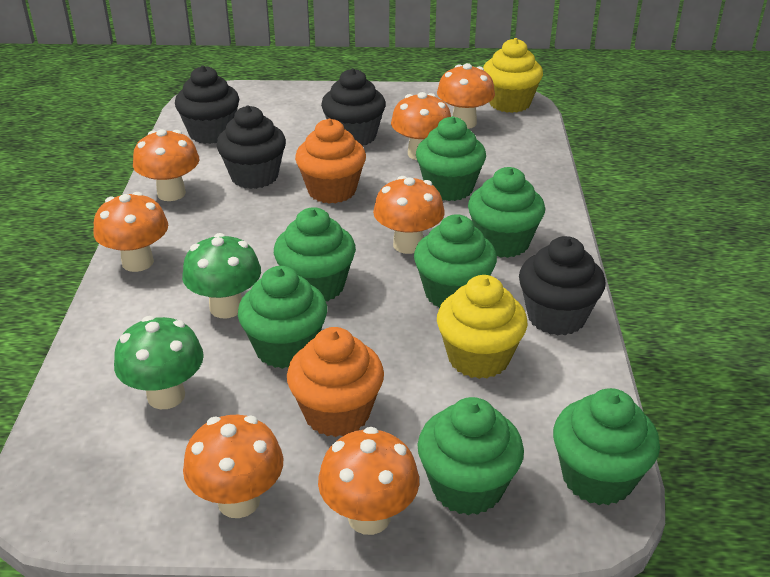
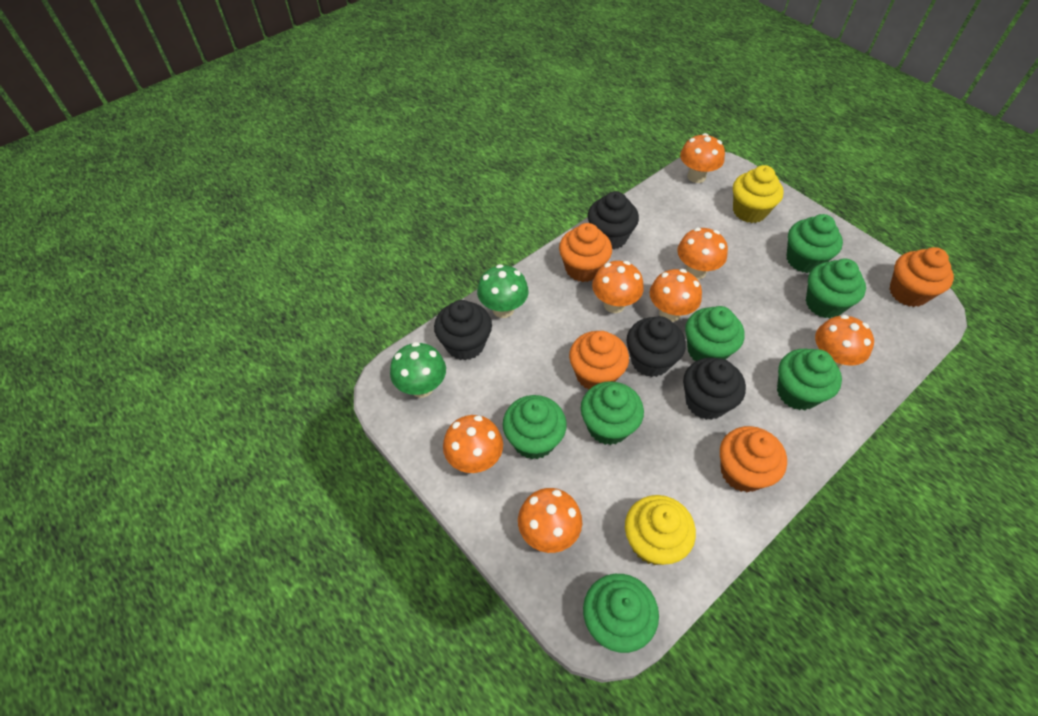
orange cupcake: 2 -> 4

